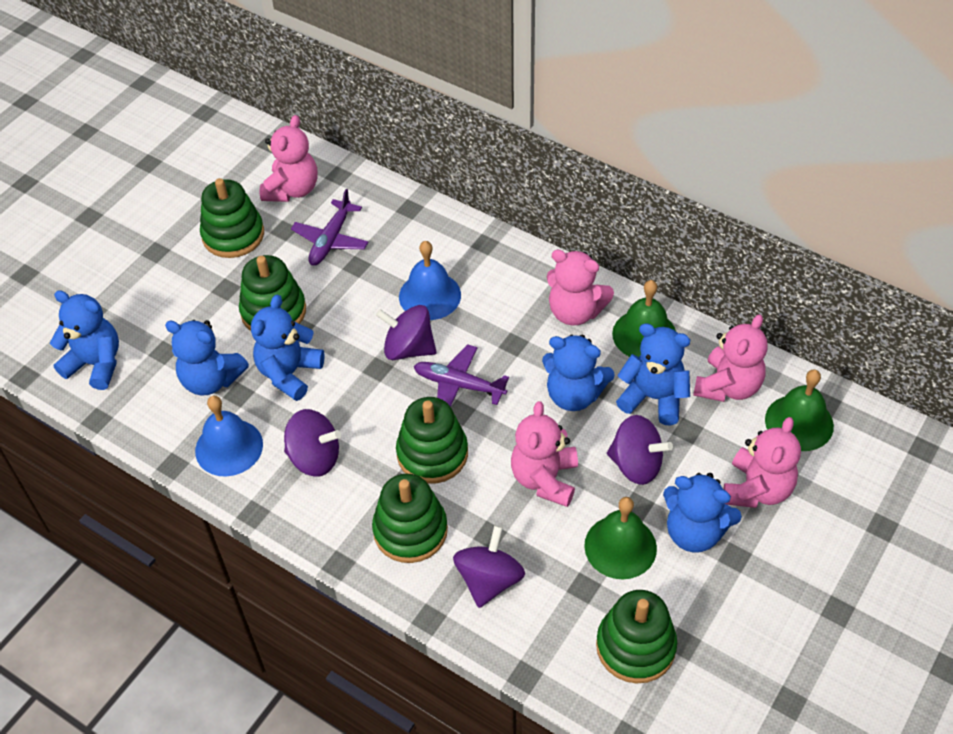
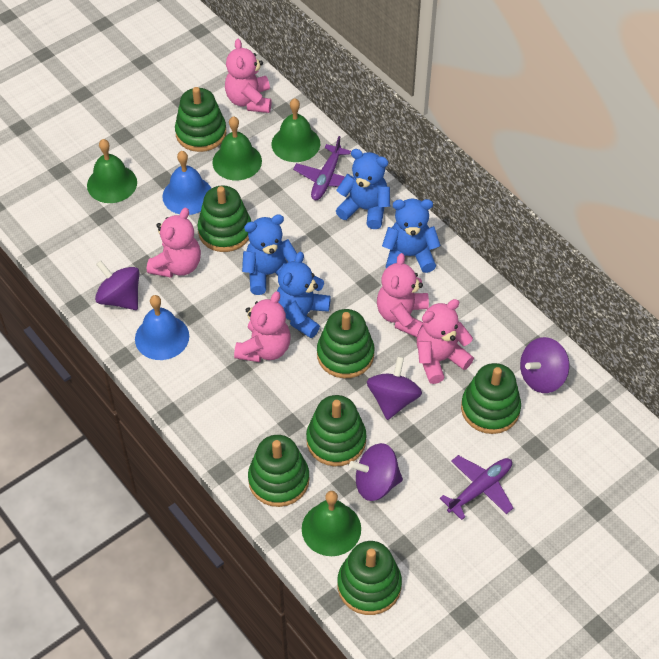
blue teddy bear: 6 -> 4
green bell: 3 -> 4
green stacking toy: 5 -> 7

